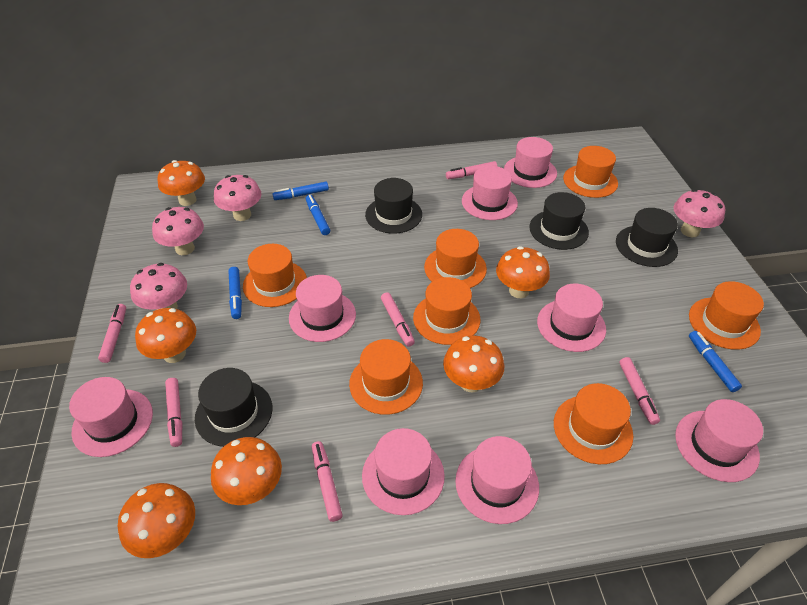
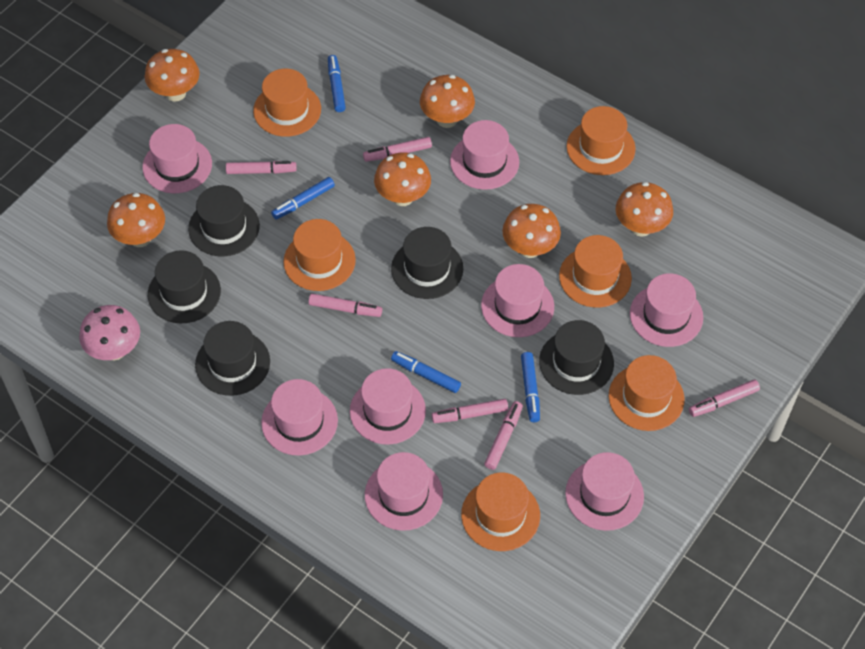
black hat: 4 -> 5
orange hat: 7 -> 6
pink mushroom: 4 -> 1

